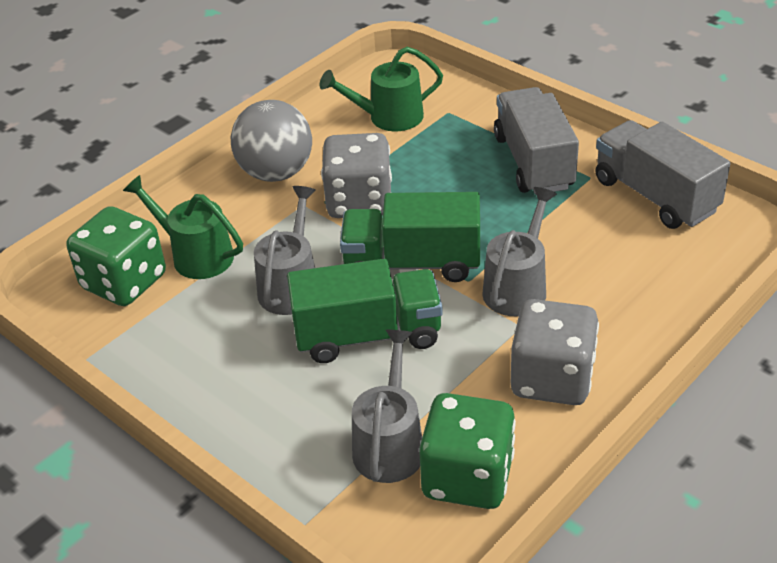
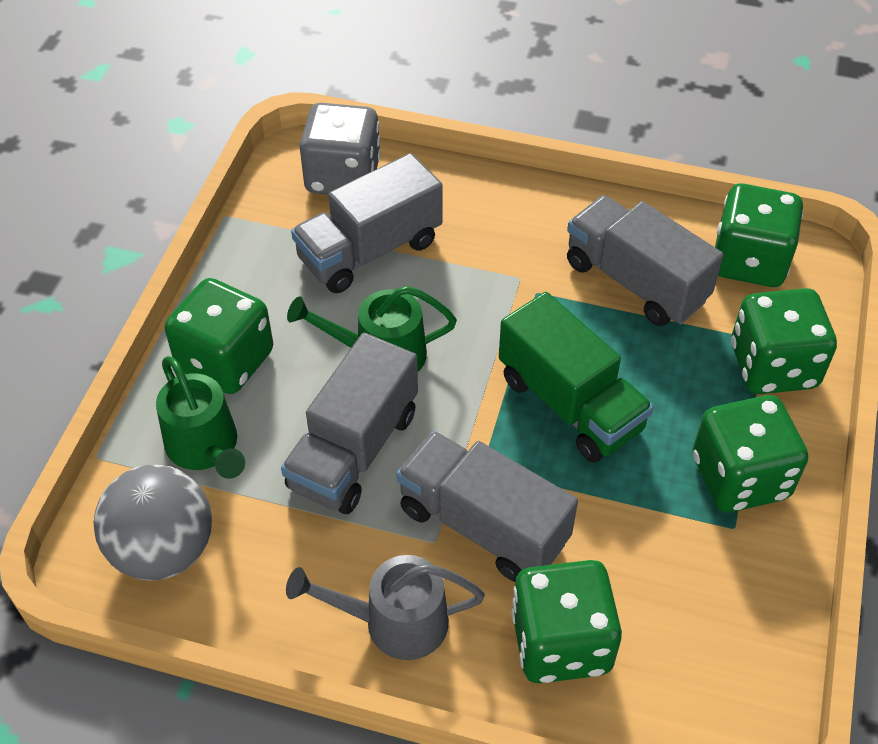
green dice: 2 -> 5
green truck: 2 -> 1
grey dice: 2 -> 1
grey truck: 2 -> 4
grey watering can: 3 -> 1

